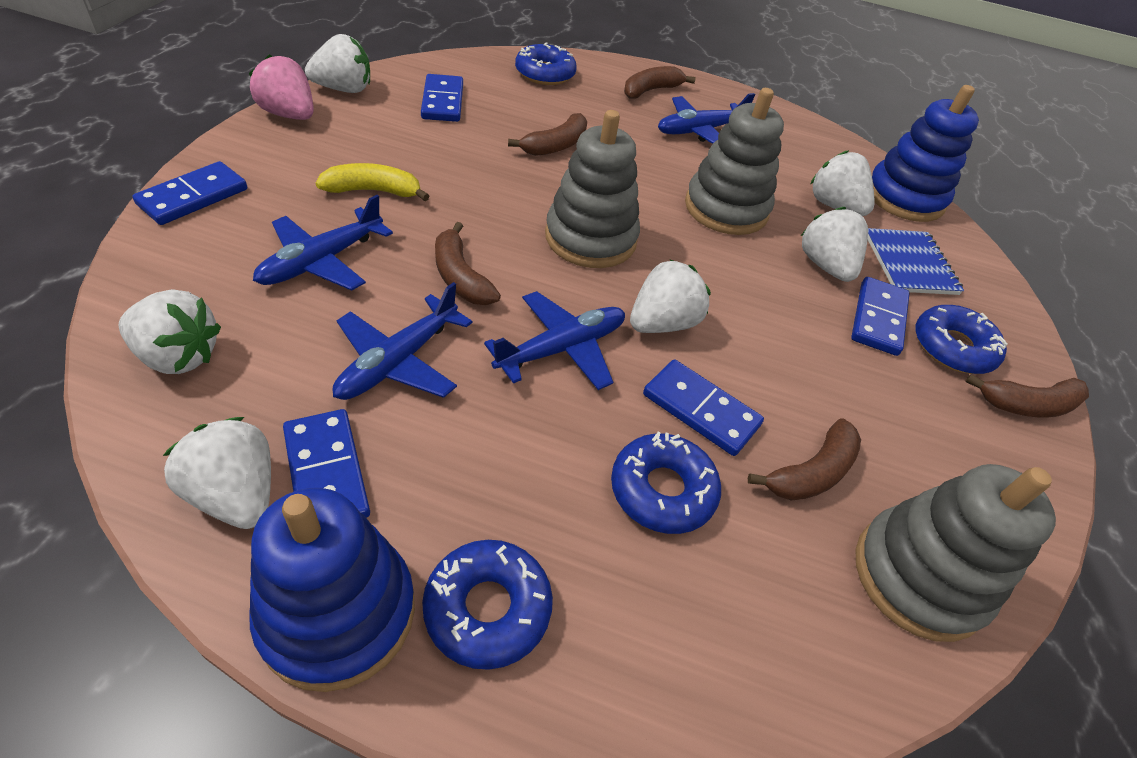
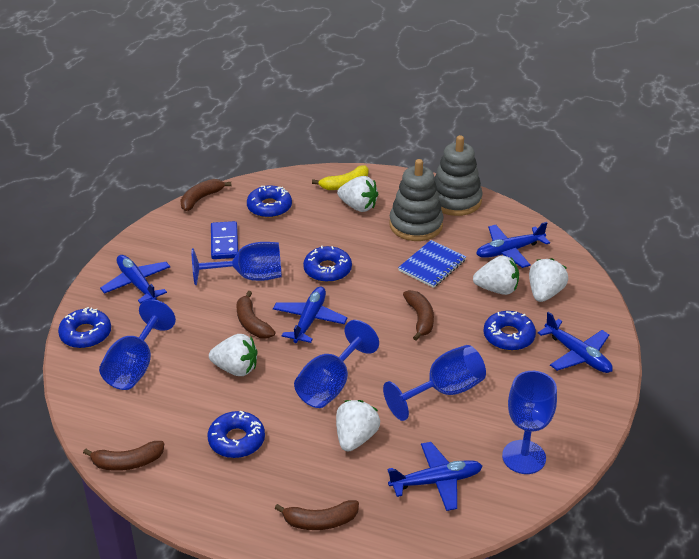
blue domino: 5 -> 1
blue donut: 4 -> 5
blue goblet: 0 -> 5
blue plane: 4 -> 5
blue stacking toy: 2 -> 0
grey stacking toy: 3 -> 2
pink strawberry: 1 -> 0
white strawberry: 6 -> 5

